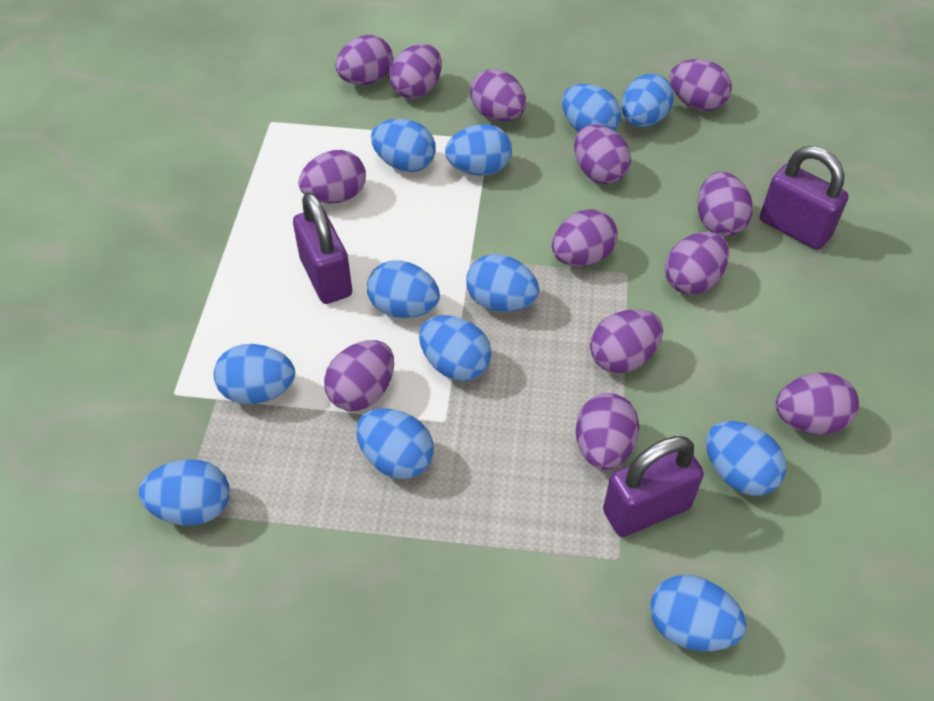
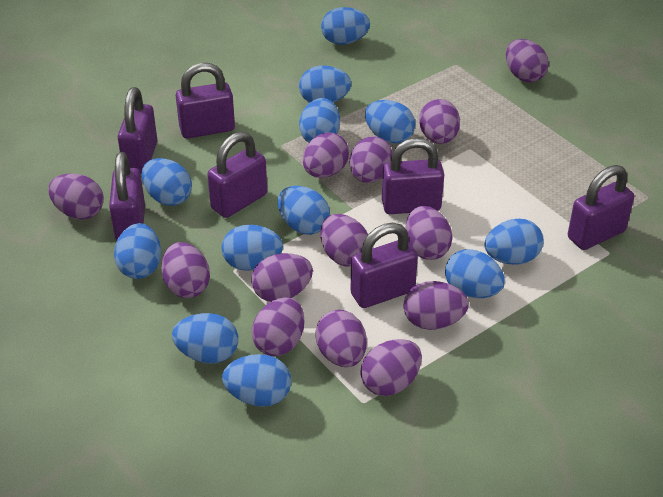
purple padlock: 3 -> 7

